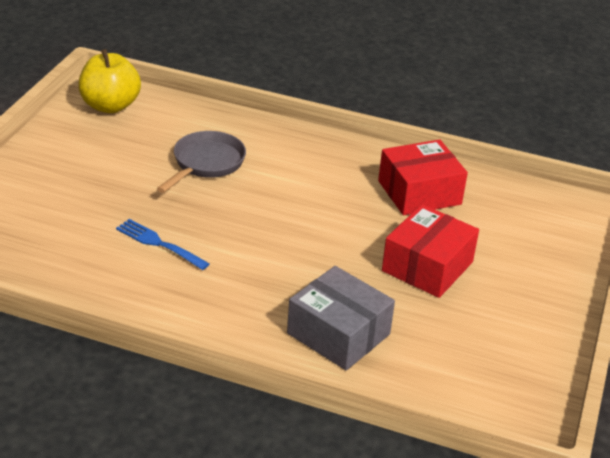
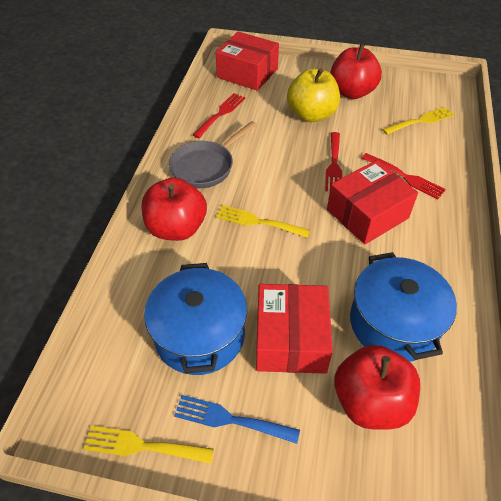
blue pot: 0 -> 2
grey box: 1 -> 0
red apple: 0 -> 3
red box: 2 -> 3
red fork: 0 -> 3
yellow fork: 0 -> 3

